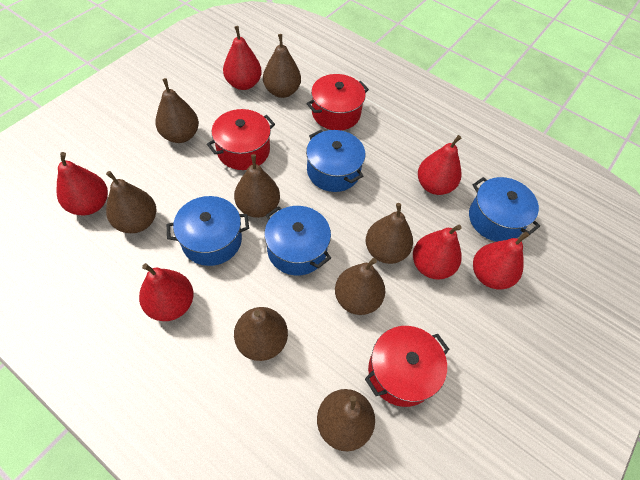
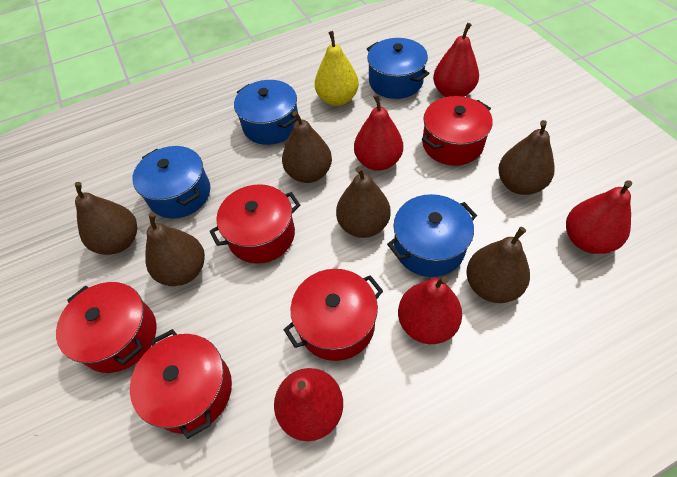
brown pear: 8 -> 6
red pear: 6 -> 5
red pot: 3 -> 5
yellow pear: 0 -> 1

